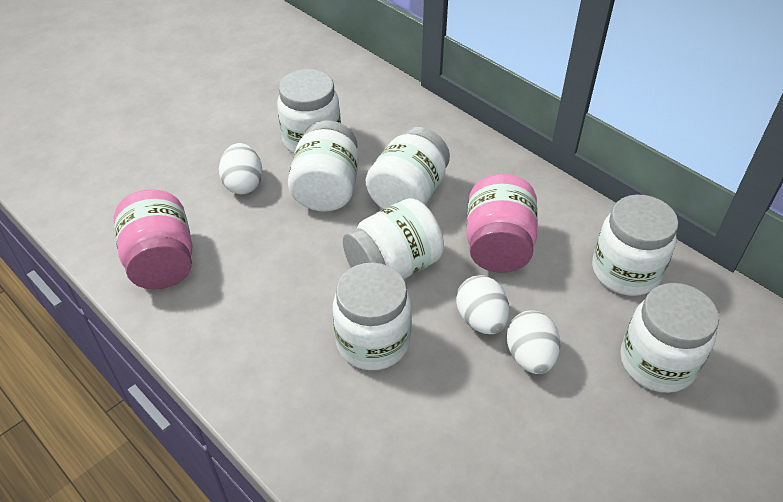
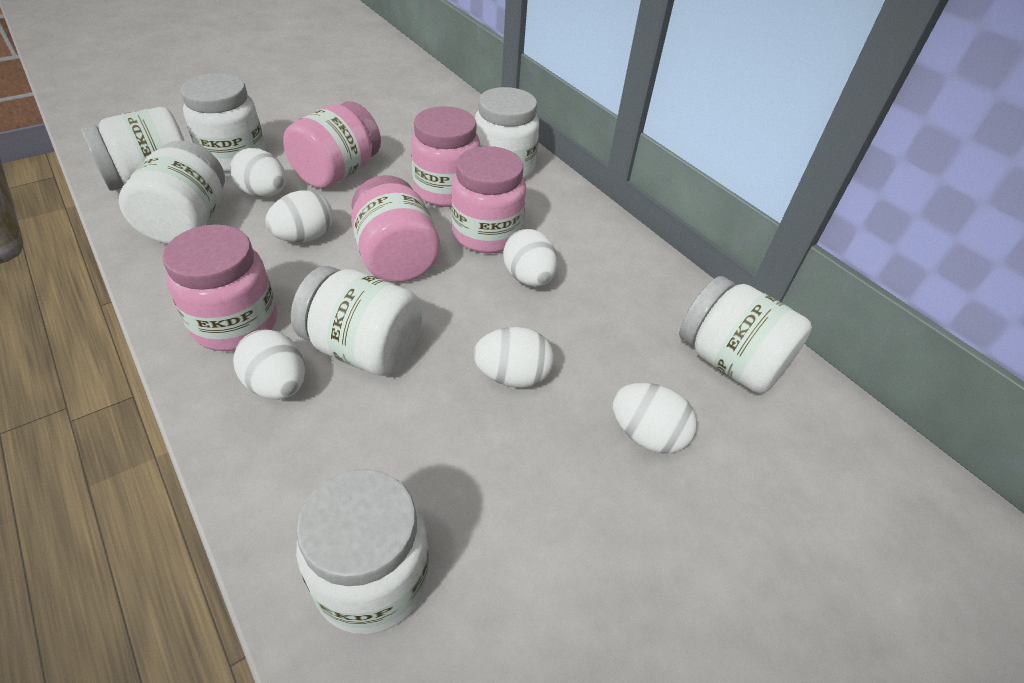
pink jar: 2 -> 5
white egg: 3 -> 6

